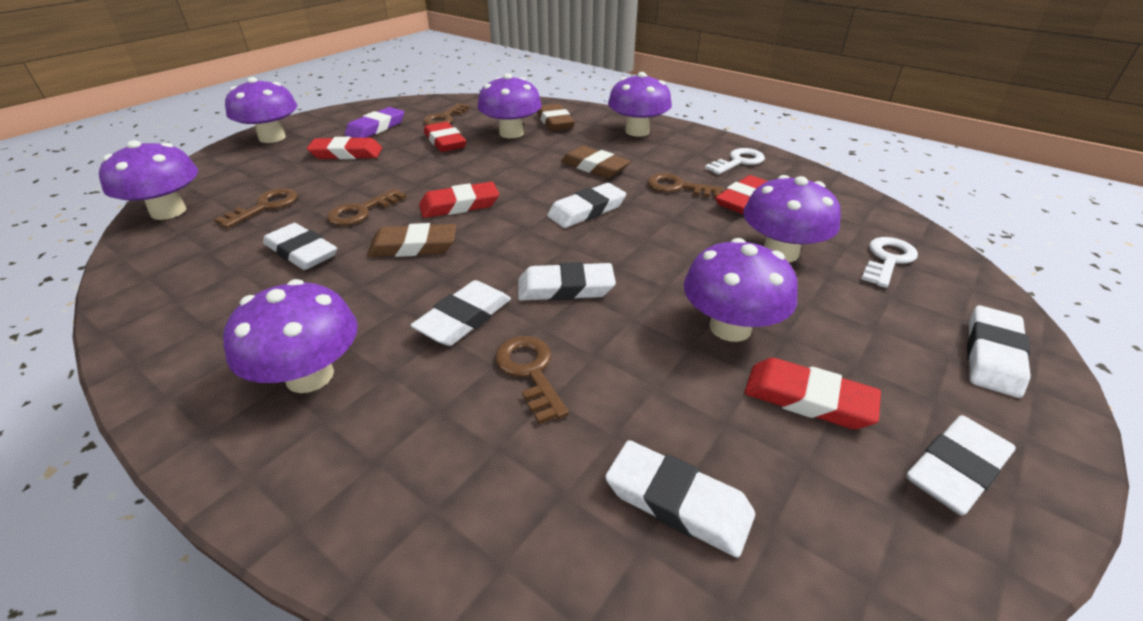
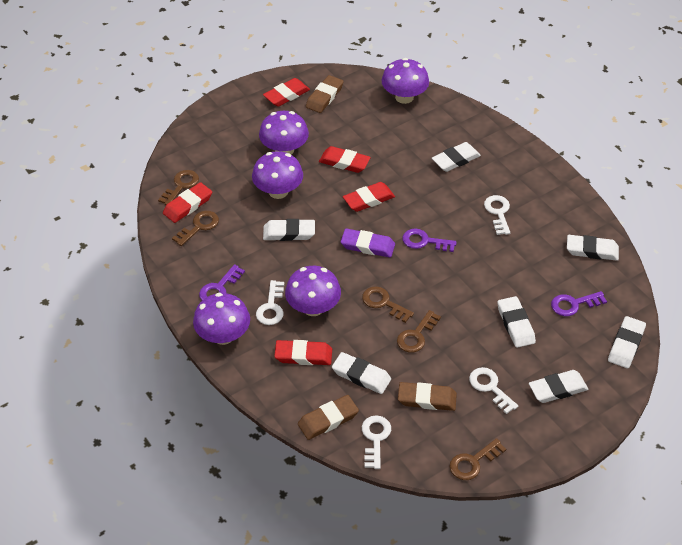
purple key: 0 -> 3
purple mushroom: 7 -> 5
white key: 2 -> 4

